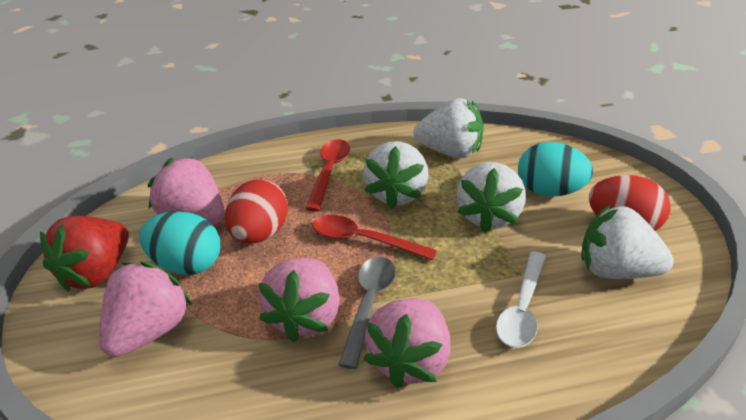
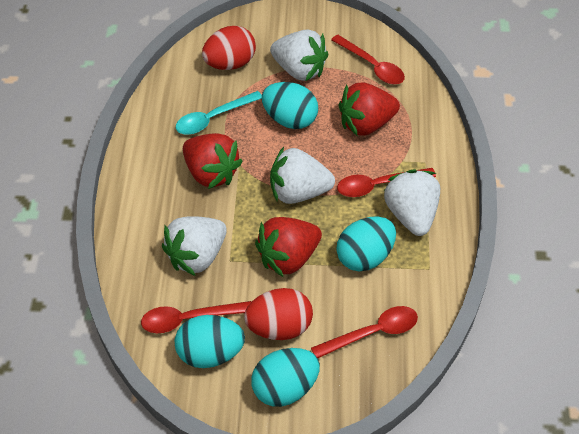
grey spoon: 1 -> 0
pink strawberry: 4 -> 0
red spoon: 2 -> 4
red strawberry: 1 -> 3
turquoise egg: 2 -> 4
turquoise spoon: 0 -> 1
white spoon: 1 -> 0

